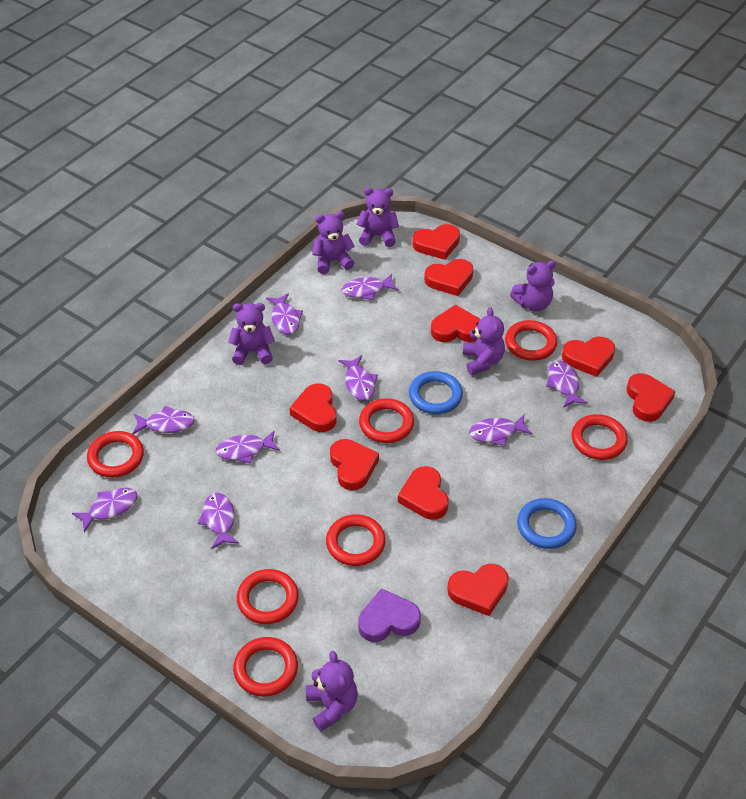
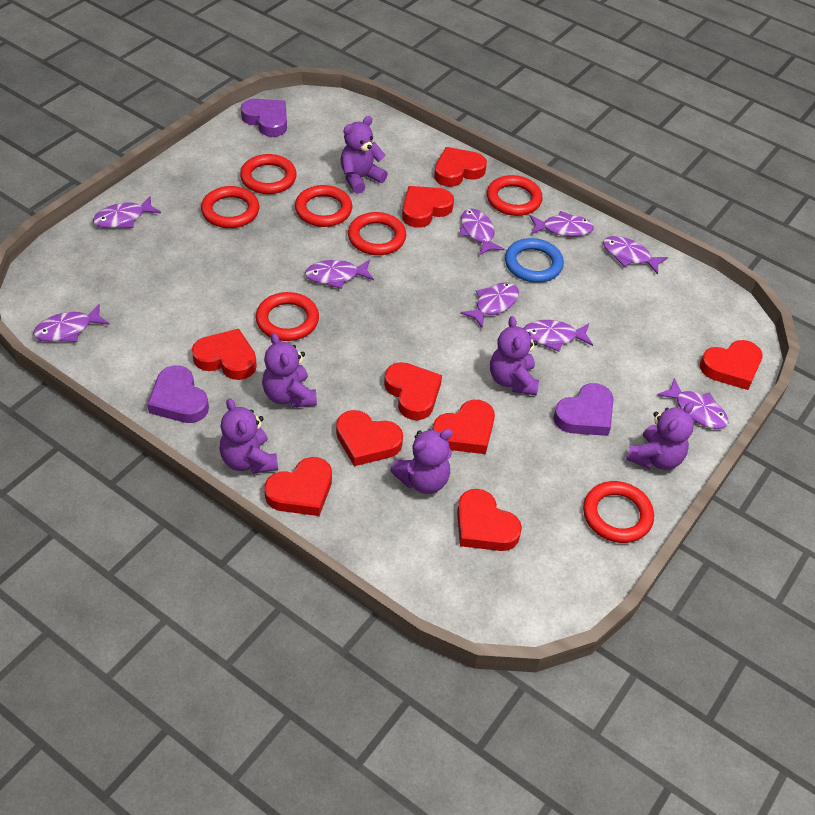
blue ring: 2 -> 1
purple heart: 1 -> 3

